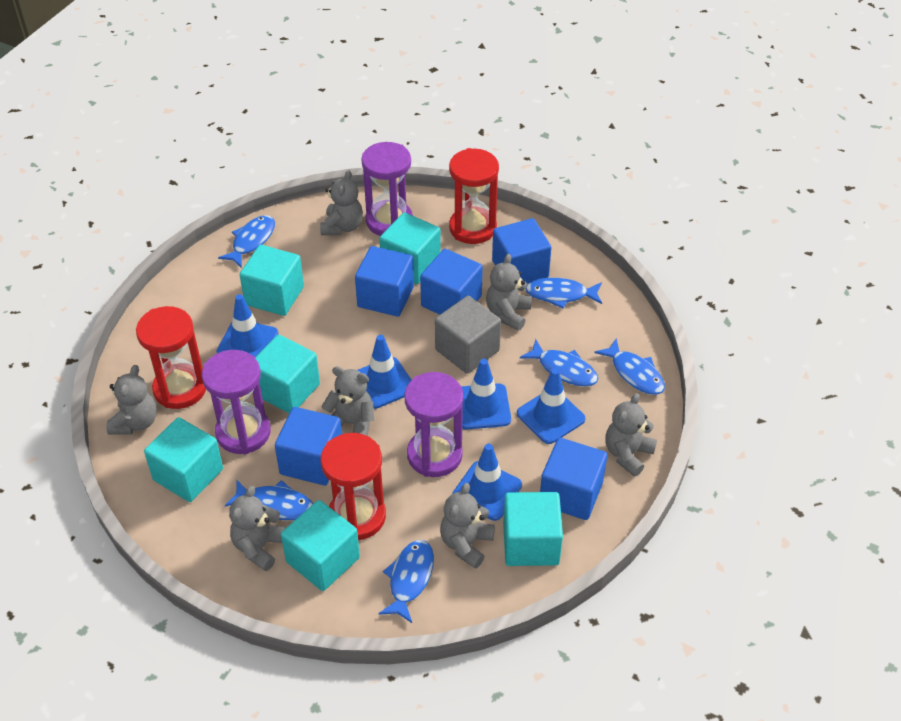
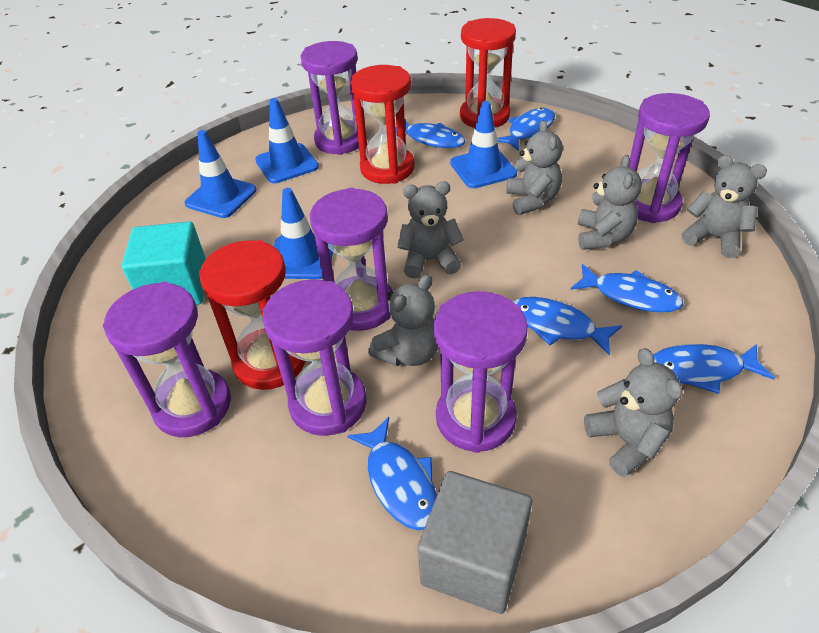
blue cube: 5 -> 0
blue traffic cone: 5 -> 4
grey teddy bear: 7 -> 6
purple hourglass: 3 -> 6
turquoise cube: 6 -> 1

